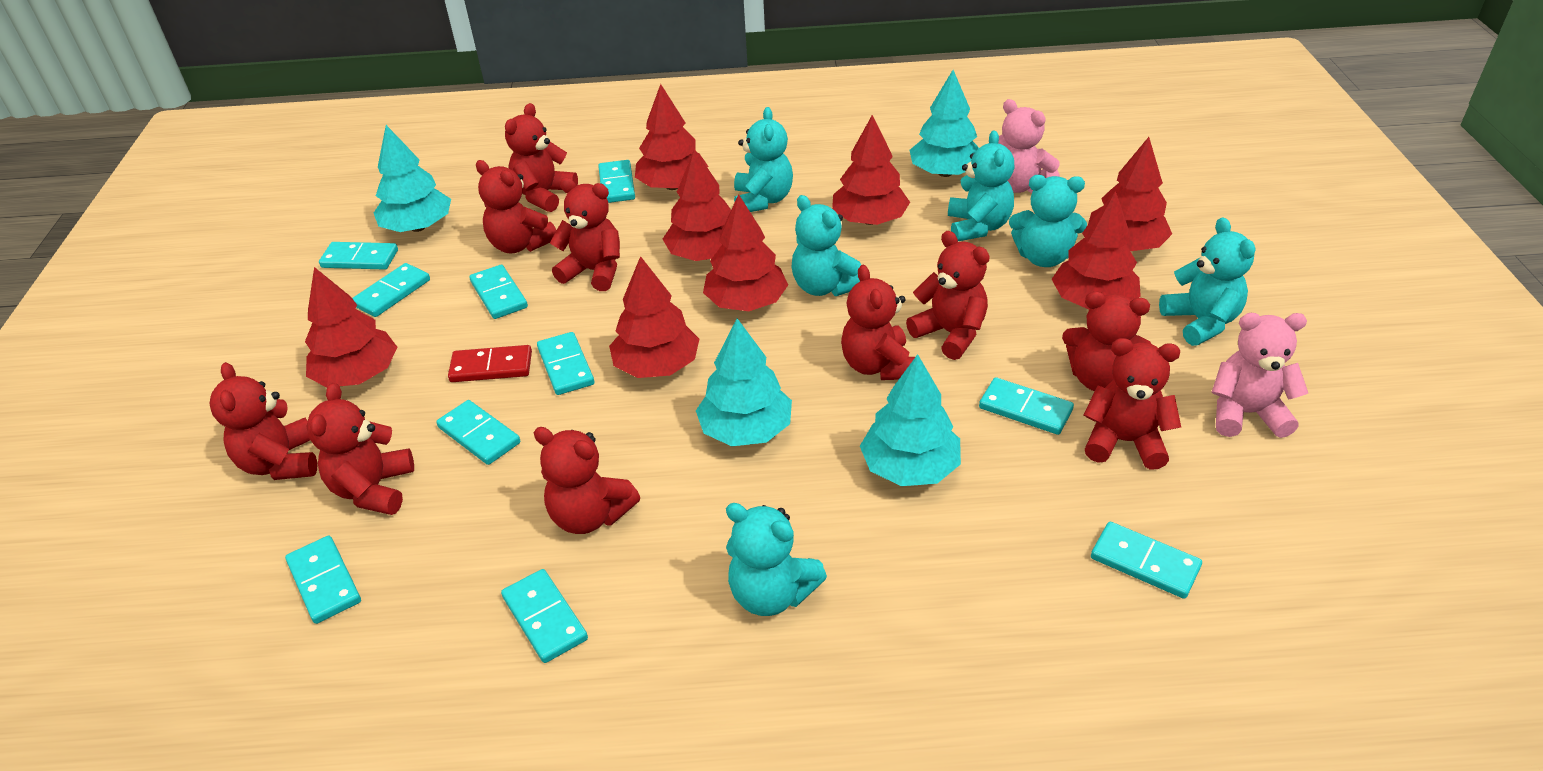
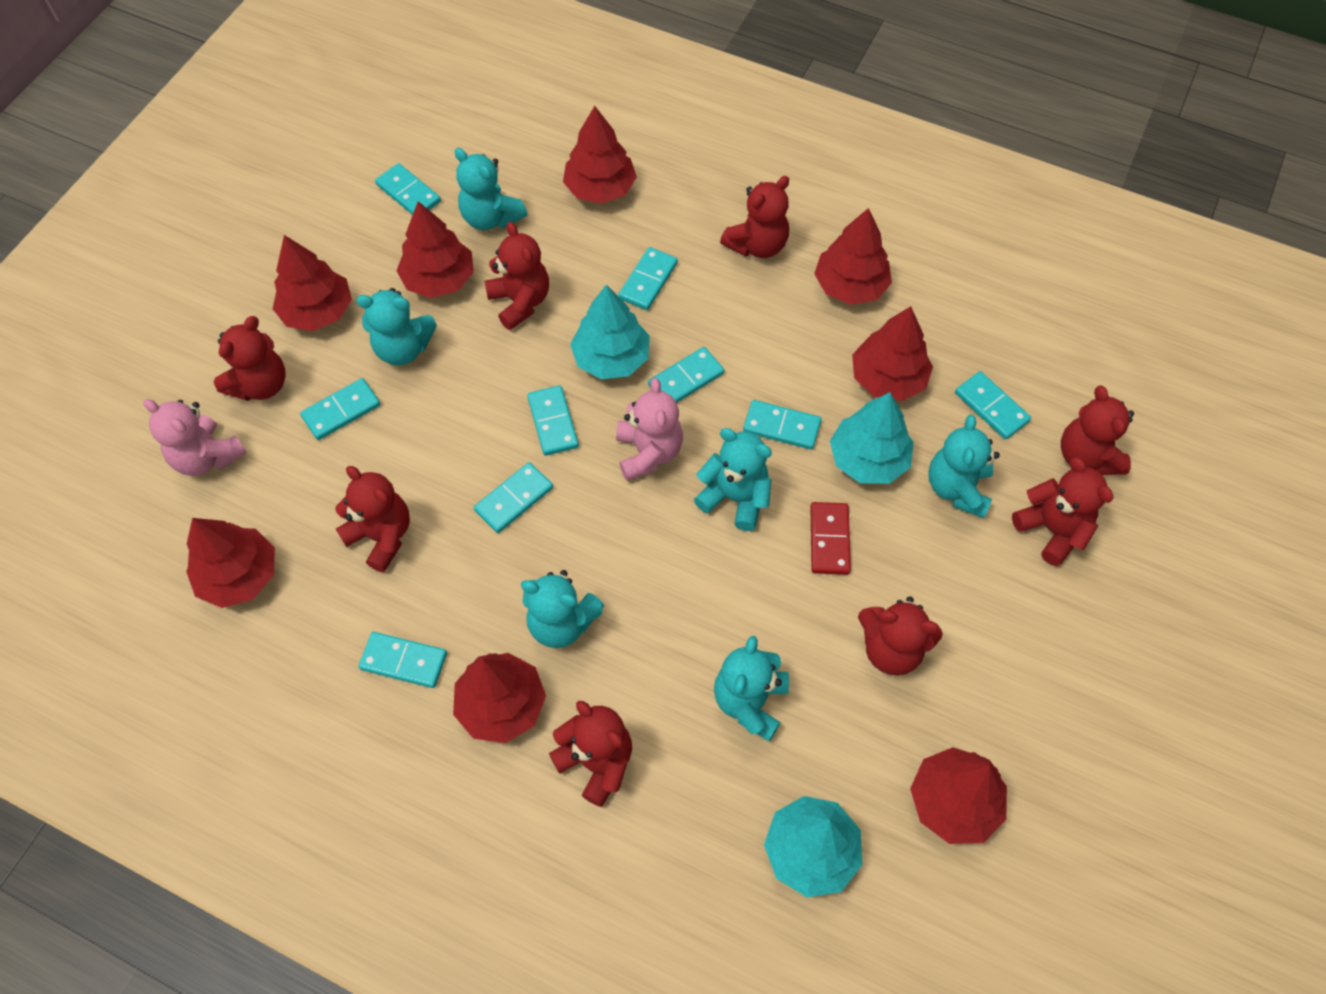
red teddy bear: 10 -> 8
turquoise domino: 10 -> 9
turquoise tree: 4 -> 3

